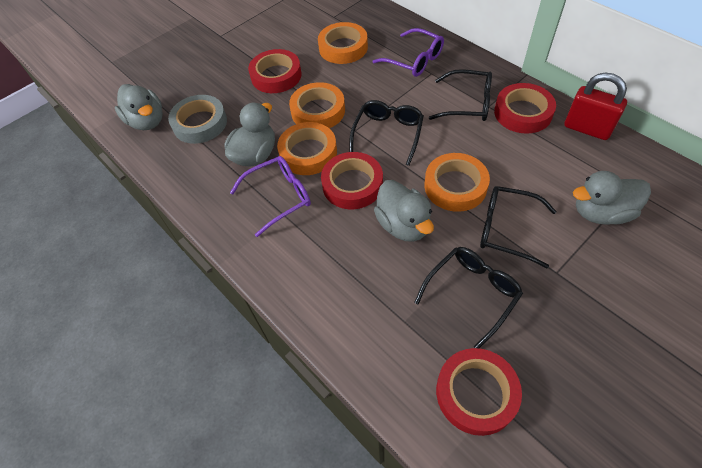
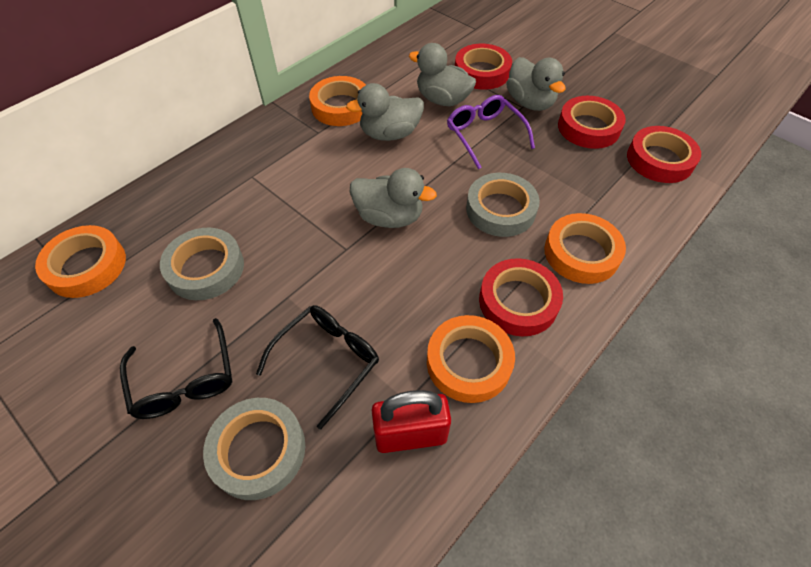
black glasses: 4 -> 2
grey tape: 1 -> 3
purple glasses: 2 -> 1

